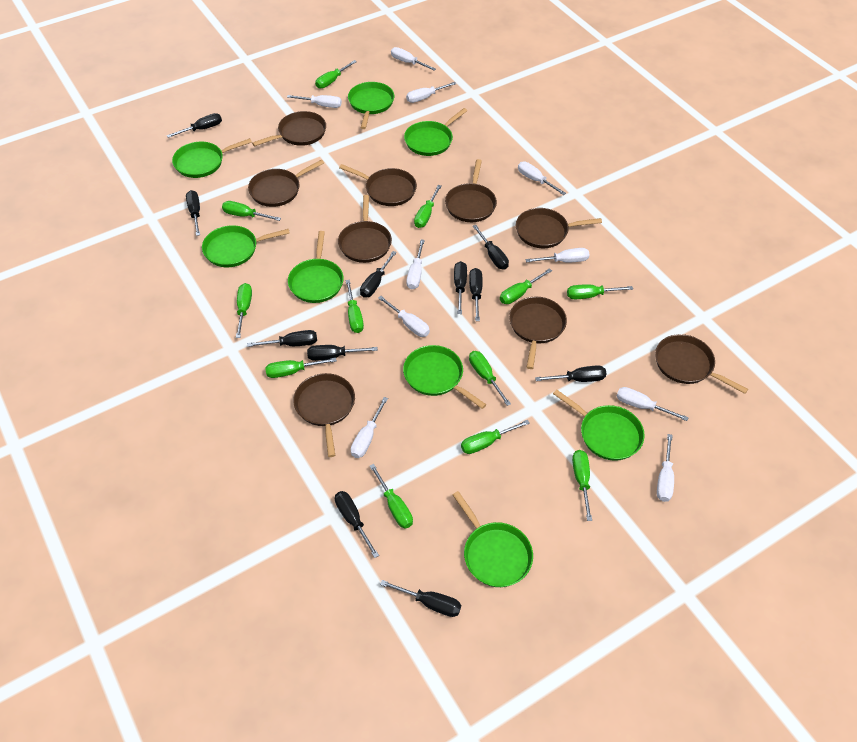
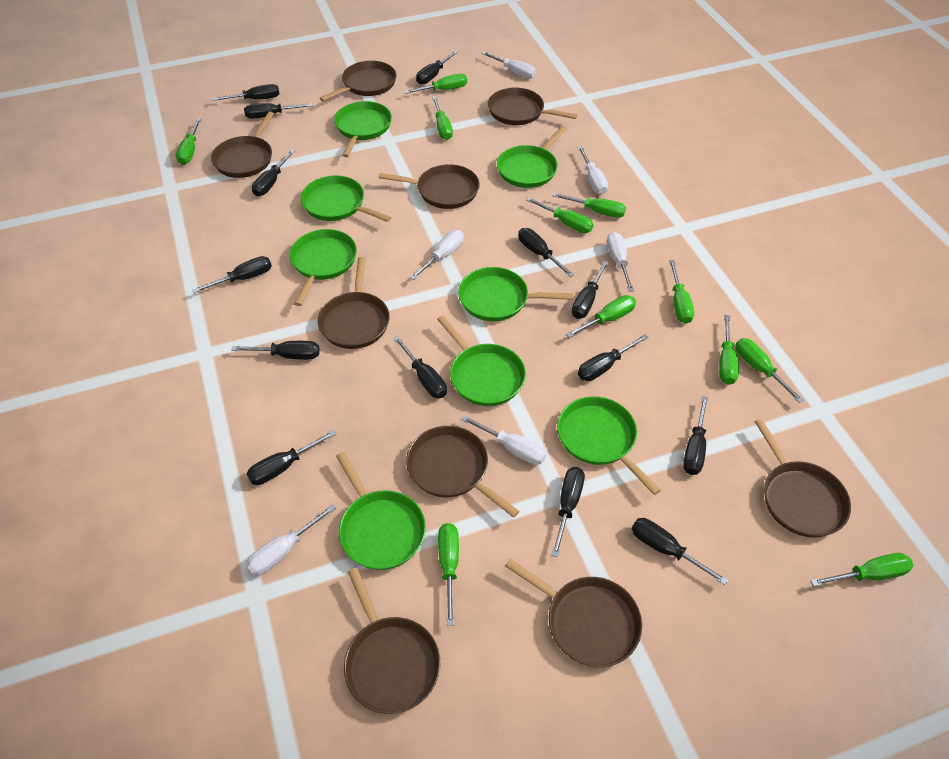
black screwdriver: 11 -> 14
green screwdriver: 12 -> 11
white screwdriver: 10 -> 6

